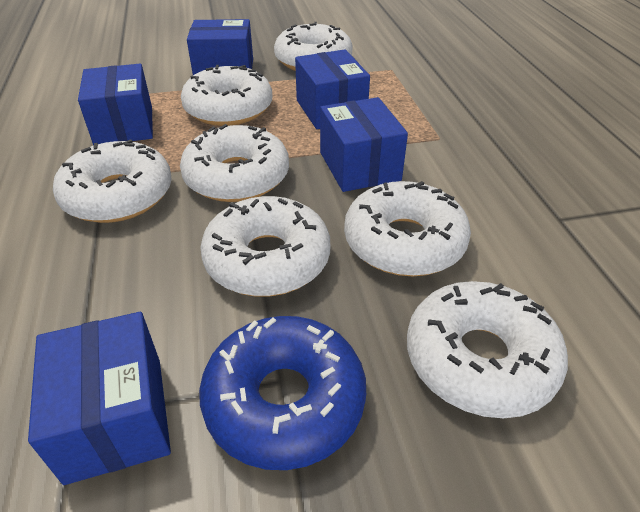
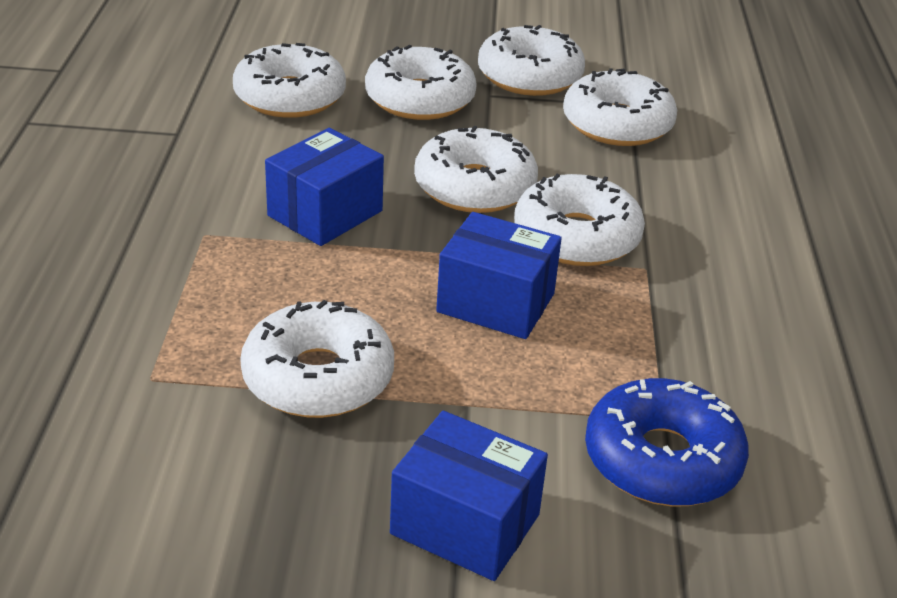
blue box: 5 -> 3

